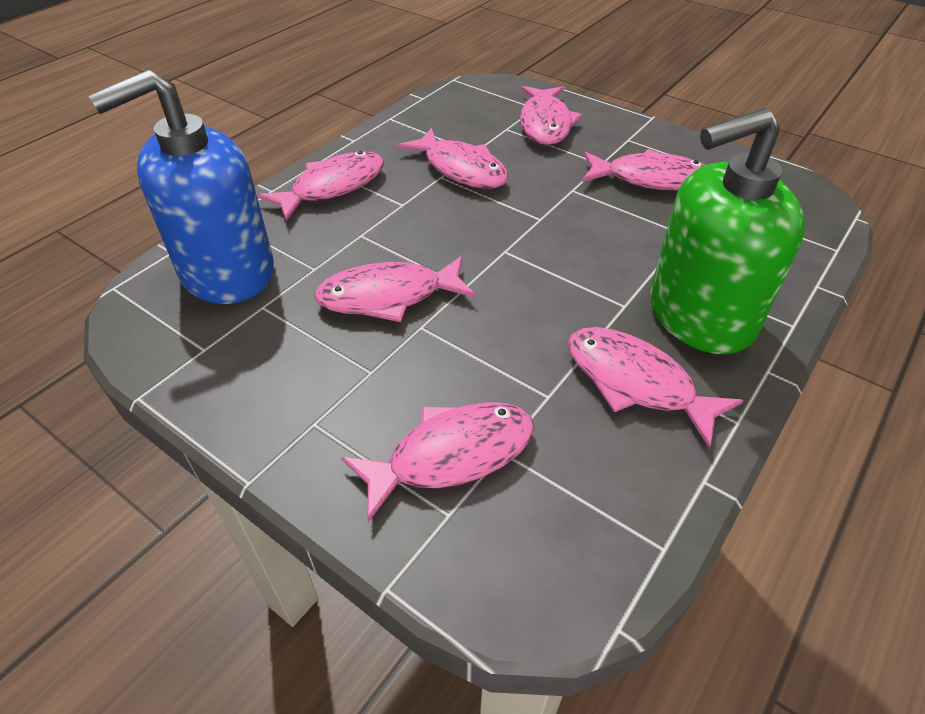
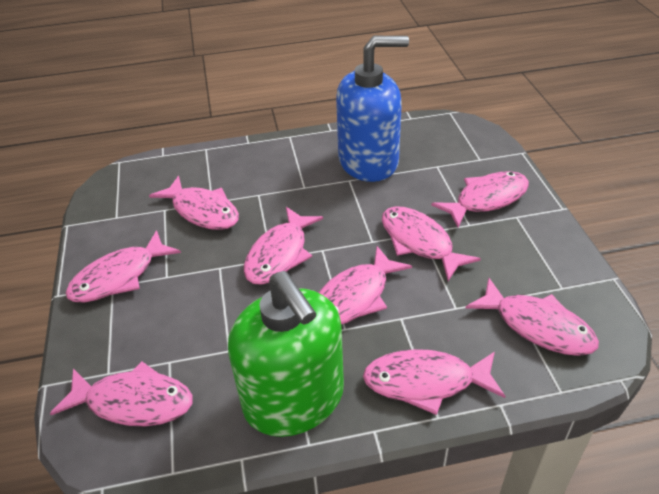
pink fish: 7 -> 9

